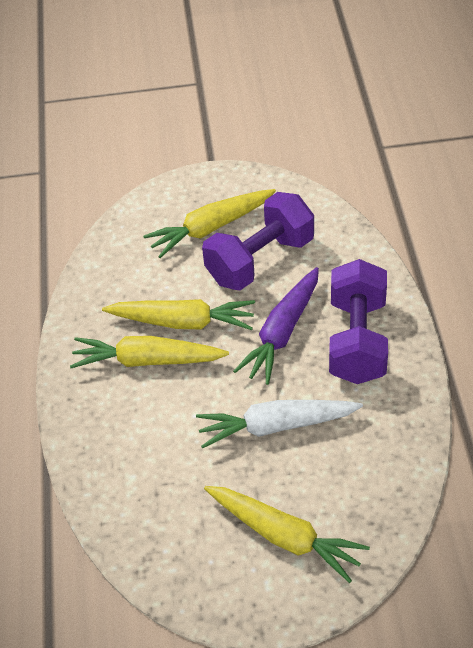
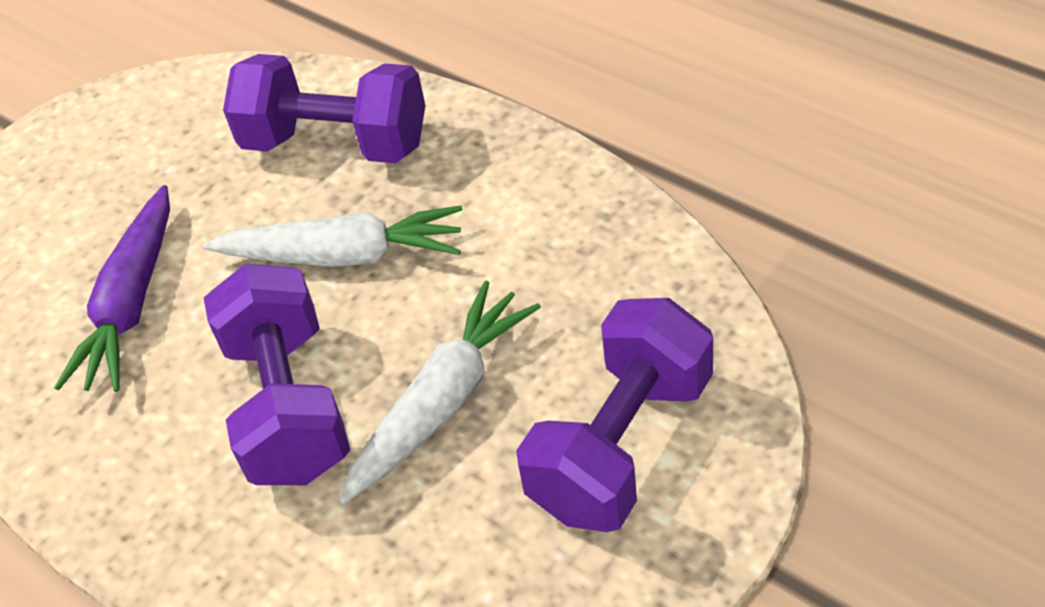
purple dumbbell: 2 -> 3
white carrot: 1 -> 2
yellow carrot: 4 -> 0

